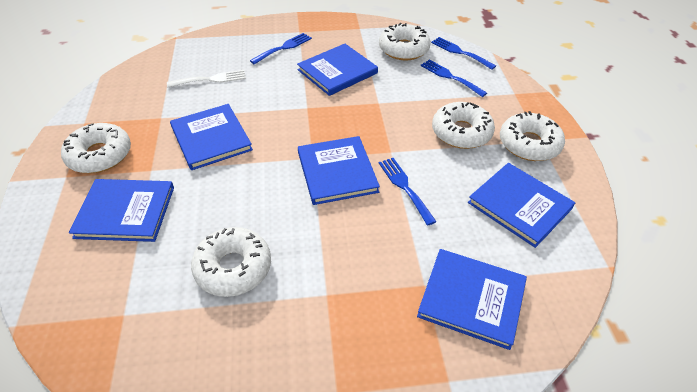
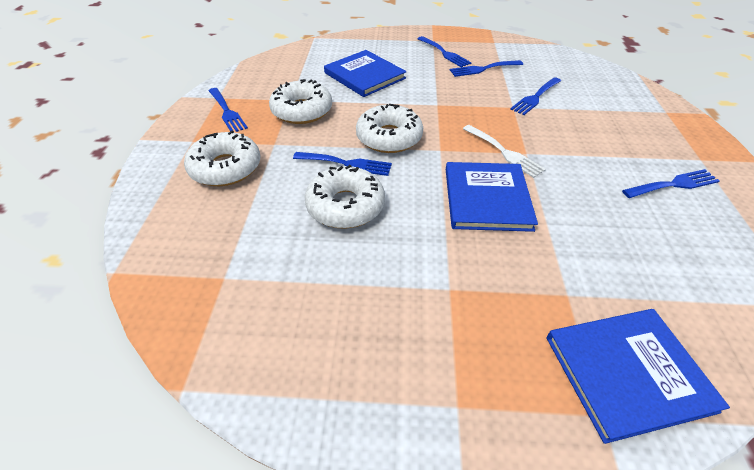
blue book: 6 -> 3
blue fork: 4 -> 6
white donut: 5 -> 4

